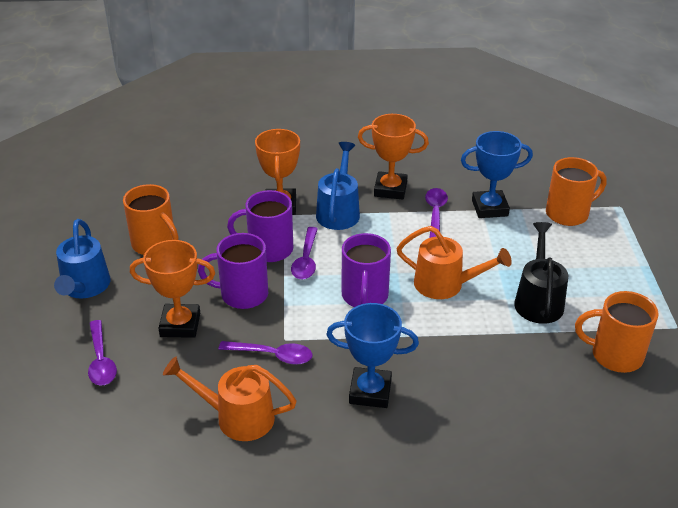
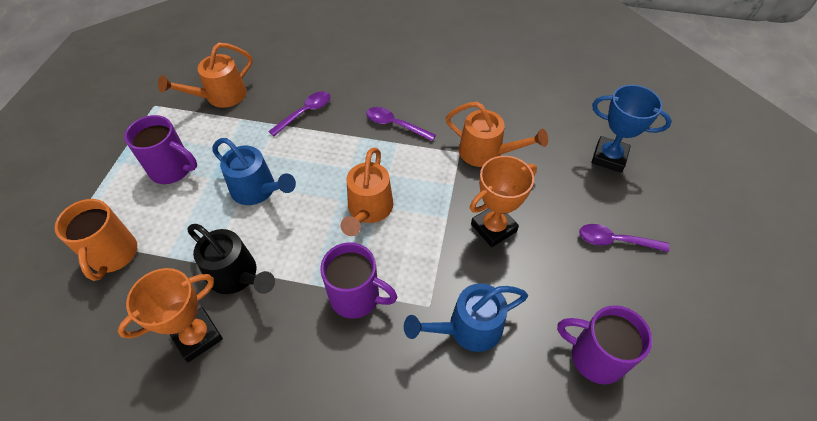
blue trophy: 2 -> 1
orange mug: 3 -> 1
orange trophy: 3 -> 2
orange watering can: 2 -> 3
purple spoon: 4 -> 3

